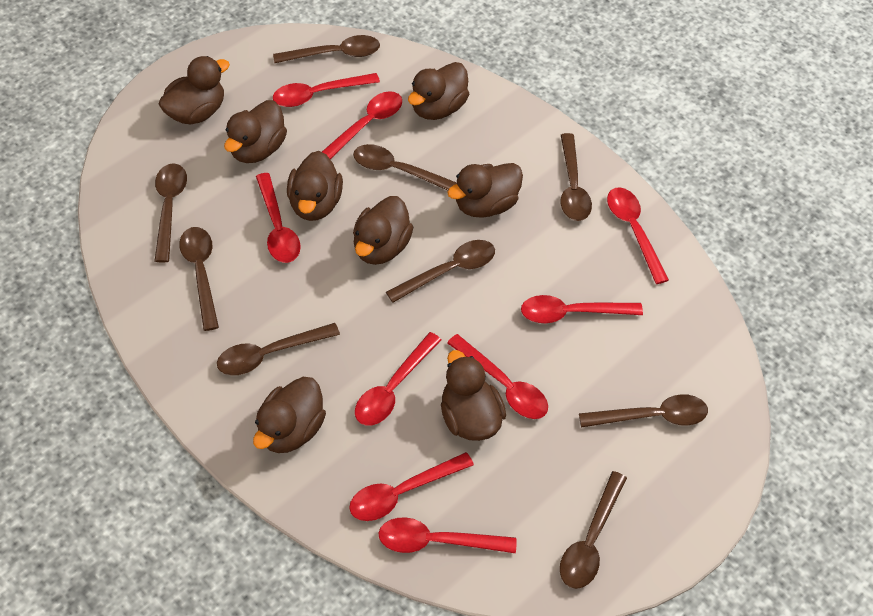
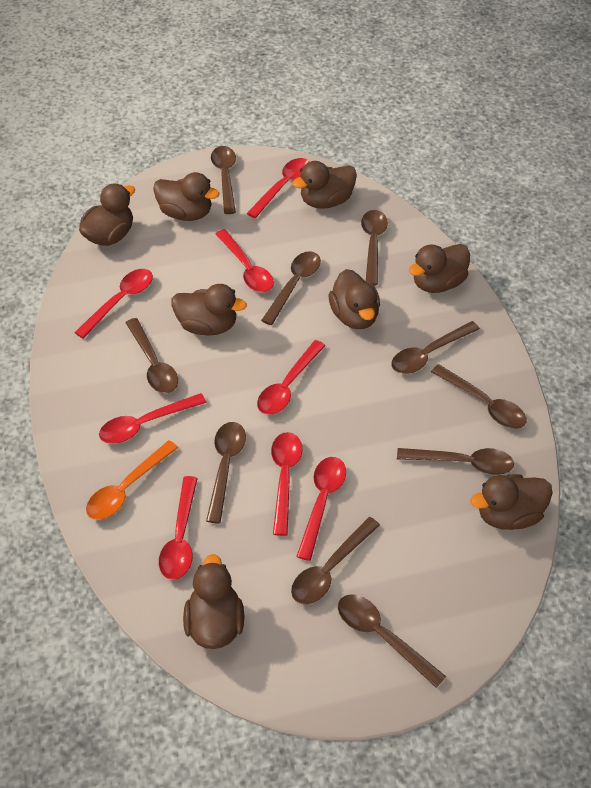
brown spoon: 9 -> 10
orange spoon: 0 -> 1
red spoon: 9 -> 8

